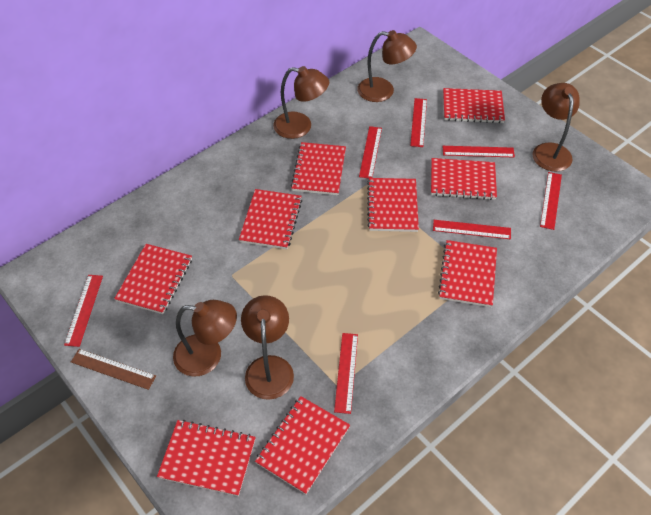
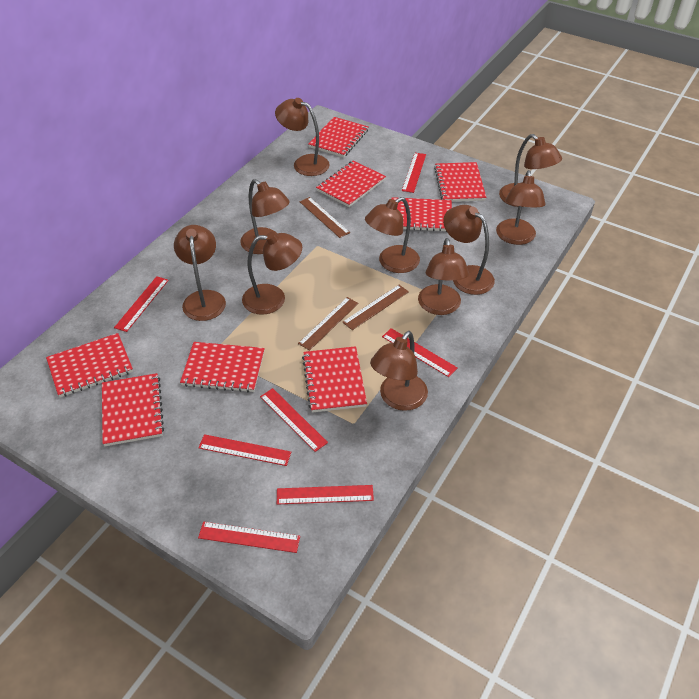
brown lamp: 5 -> 10
brown ruler: 1 -> 3
red notebook: 9 -> 8

